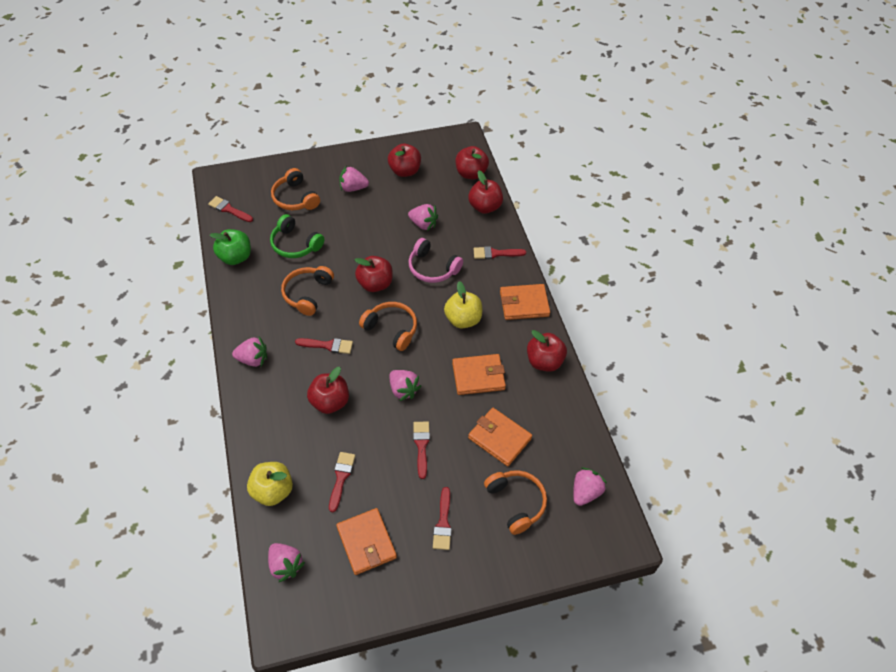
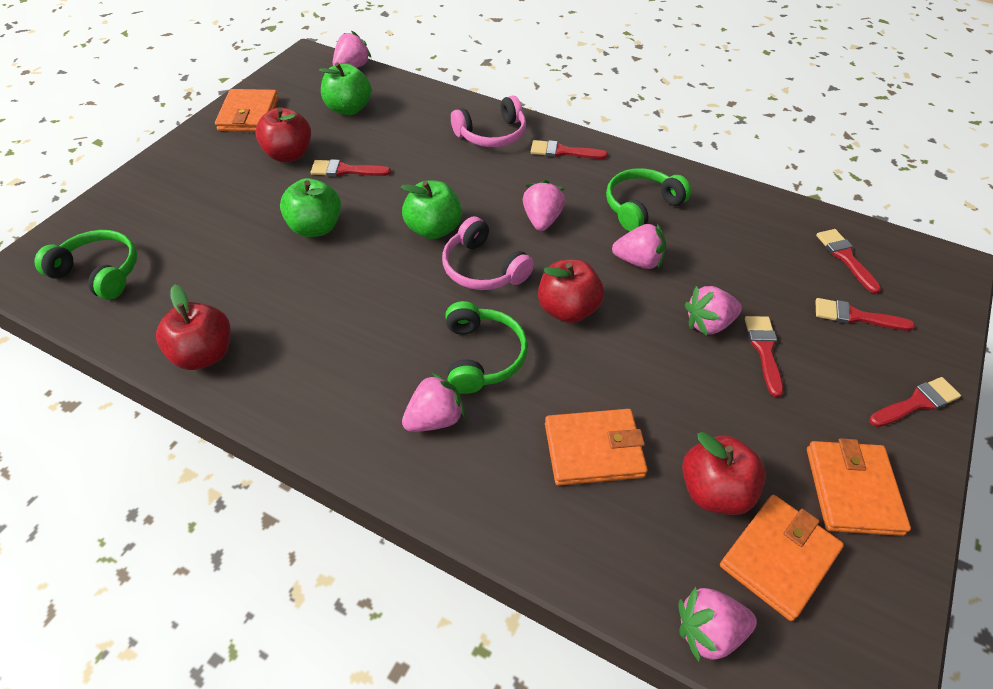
green apple: 1 -> 3
green headphones: 1 -> 3
orange headphones: 4 -> 0
pink headphones: 1 -> 2
red apple: 6 -> 4
yellow apple: 2 -> 0

